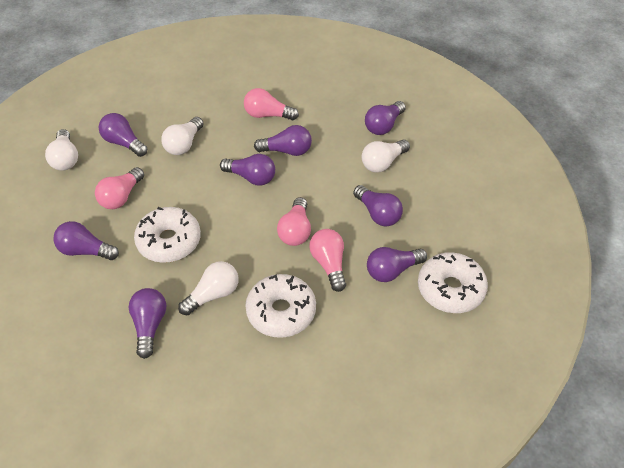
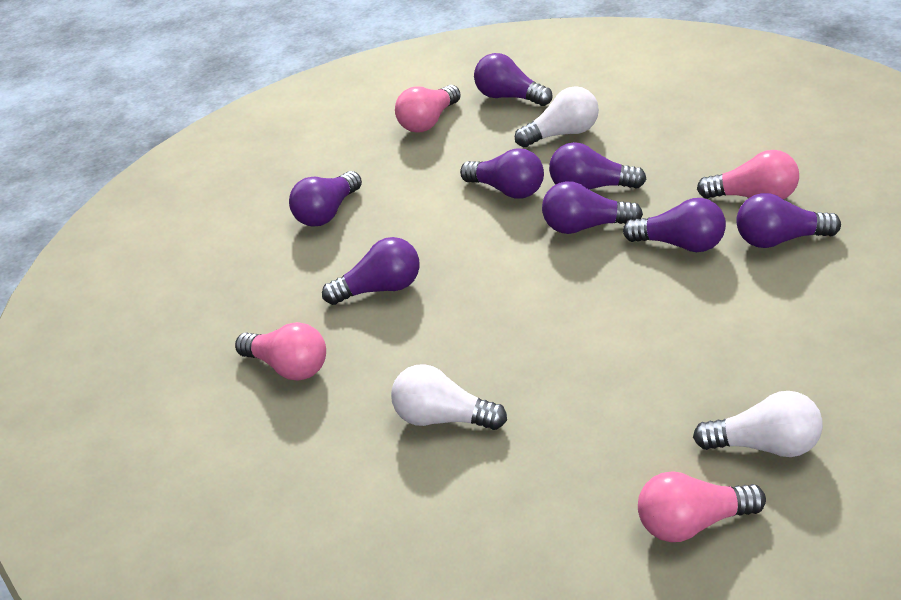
white donut: 3 -> 0
white light bulb: 4 -> 3

